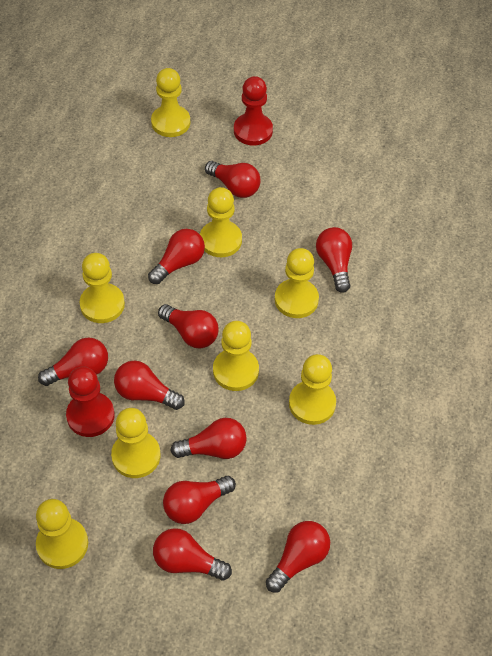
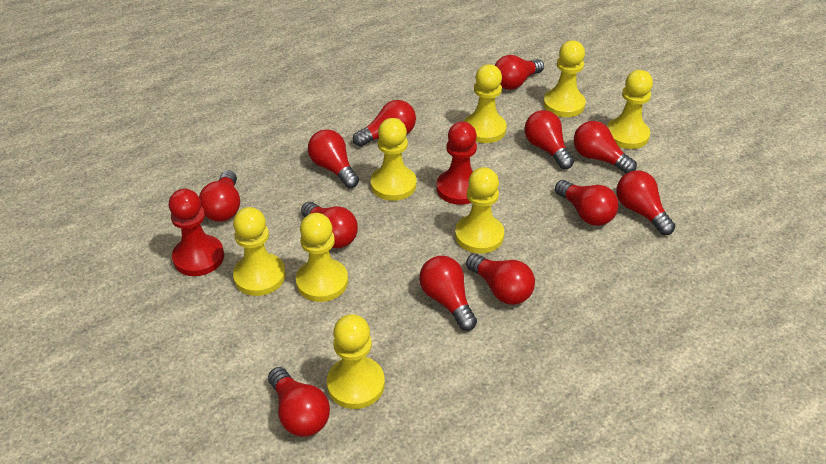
red light bulb: 10 -> 12

